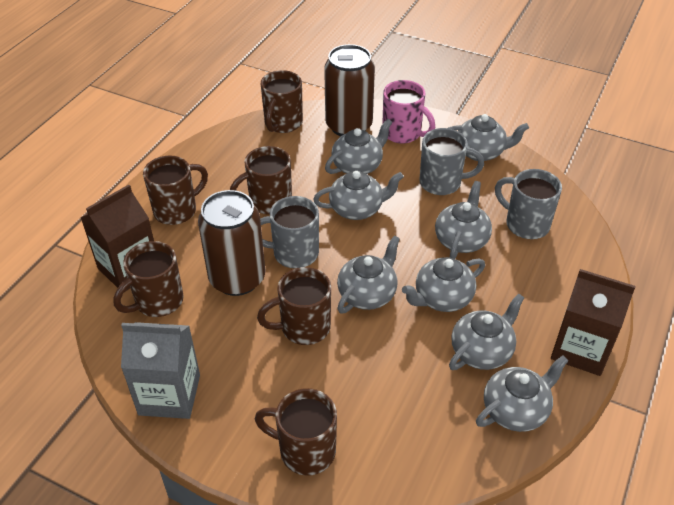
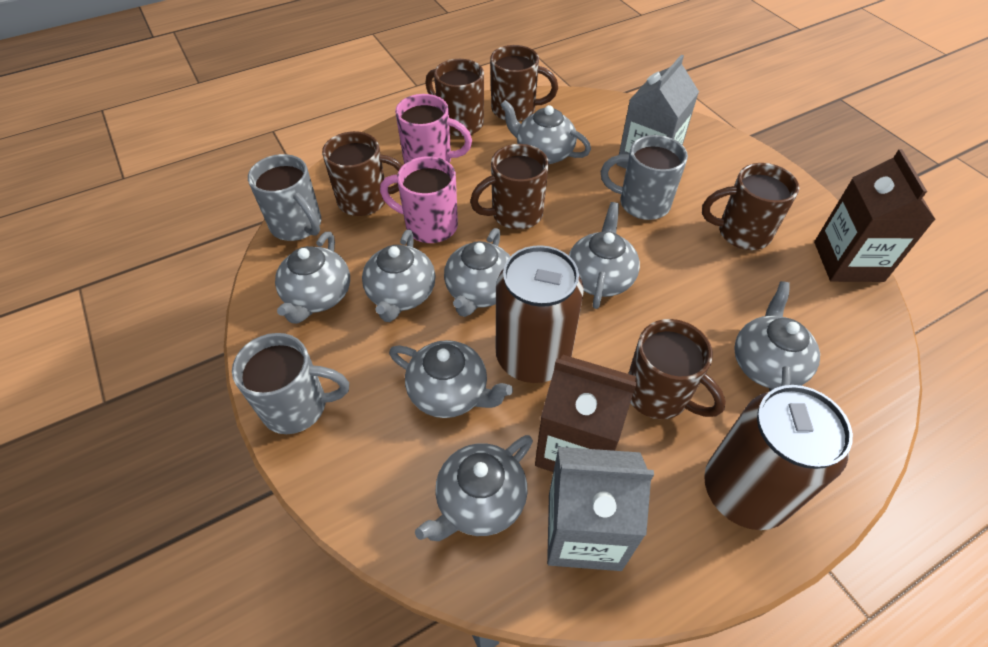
grey carton: 1 -> 2
pink mug: 1 -> 2

